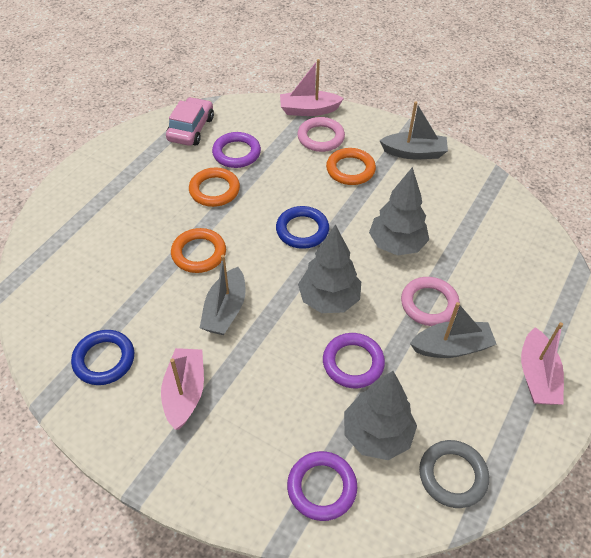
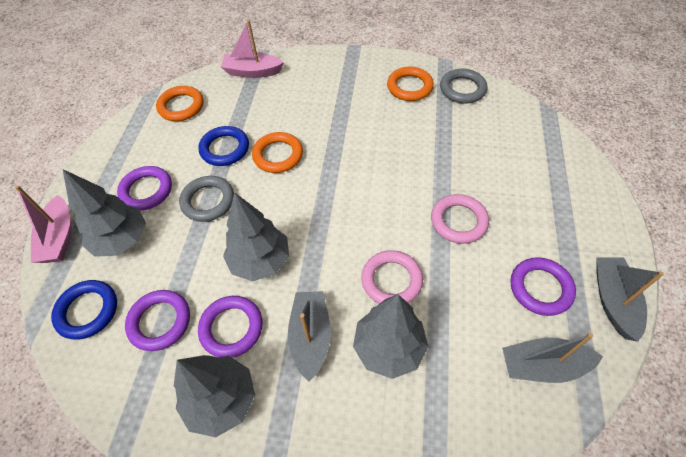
grey ring: 1 -> 2
grey tree: 3 -> 4
pink boat: 3 -> 2
pink car: 1 -> 0
purple ring: 3 -> 4

